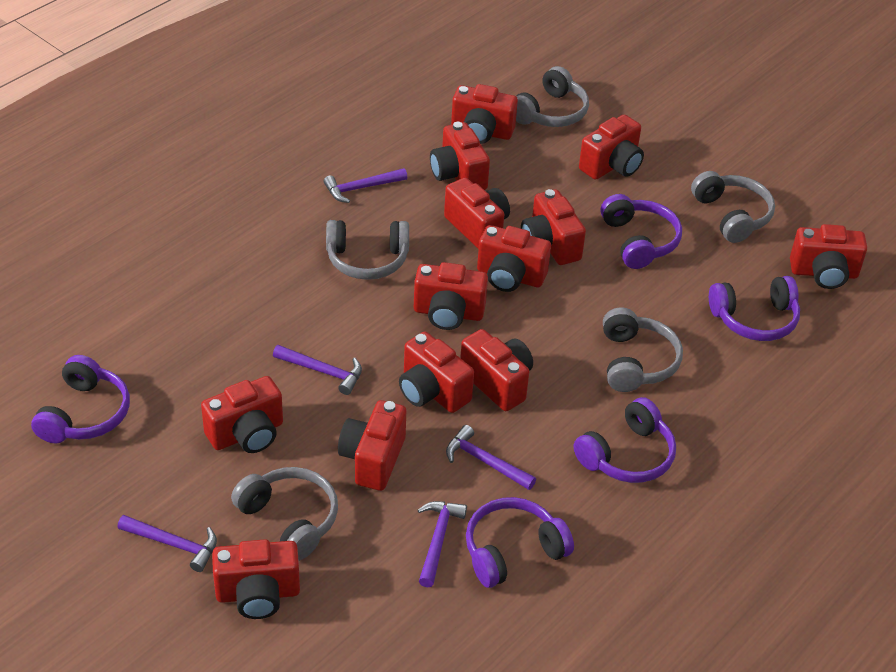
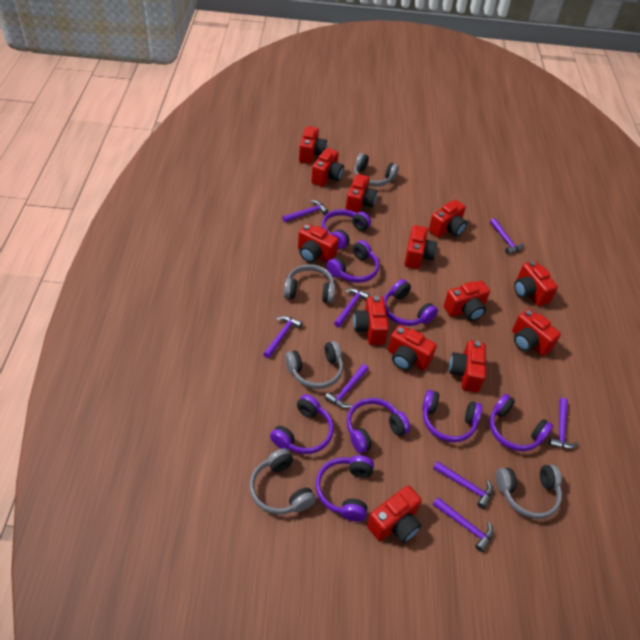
purple hammer: 5 -> 8
purple headphones: 5 -> 8

